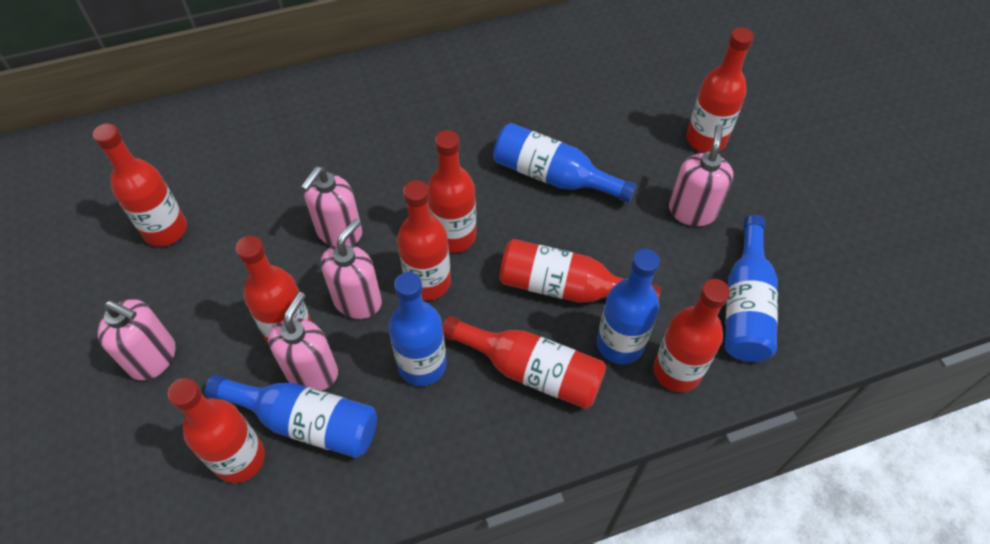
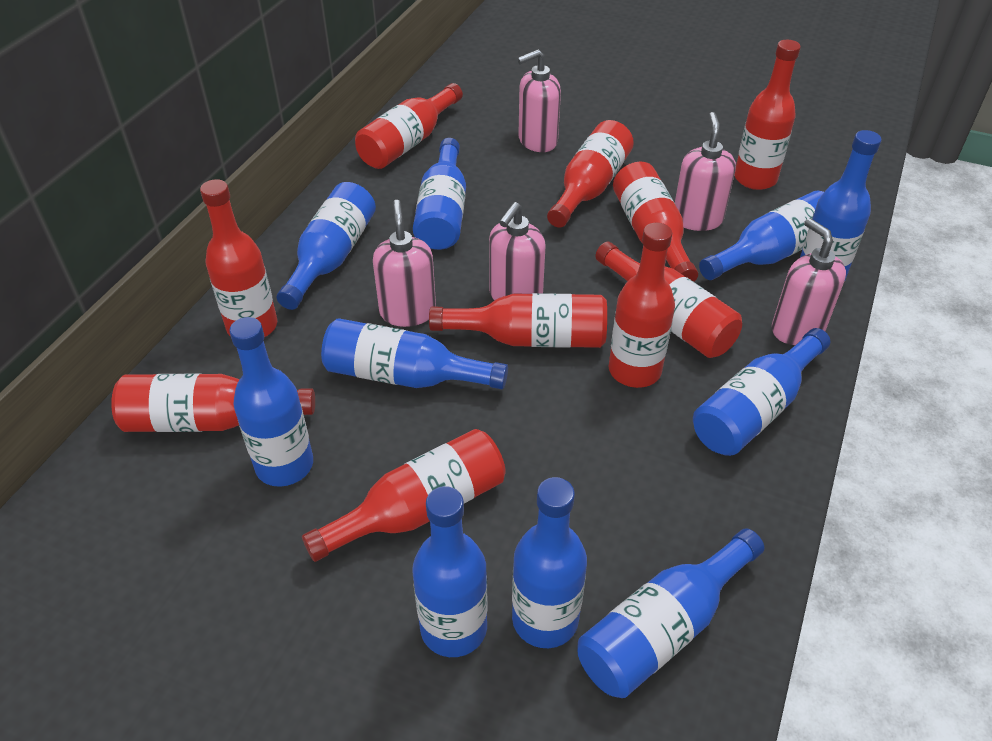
blue bottle: 5 -> 10
red bottle: 9 -> 10

